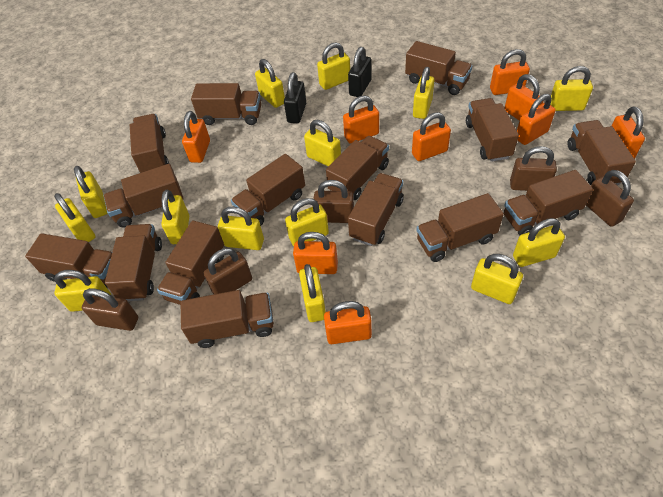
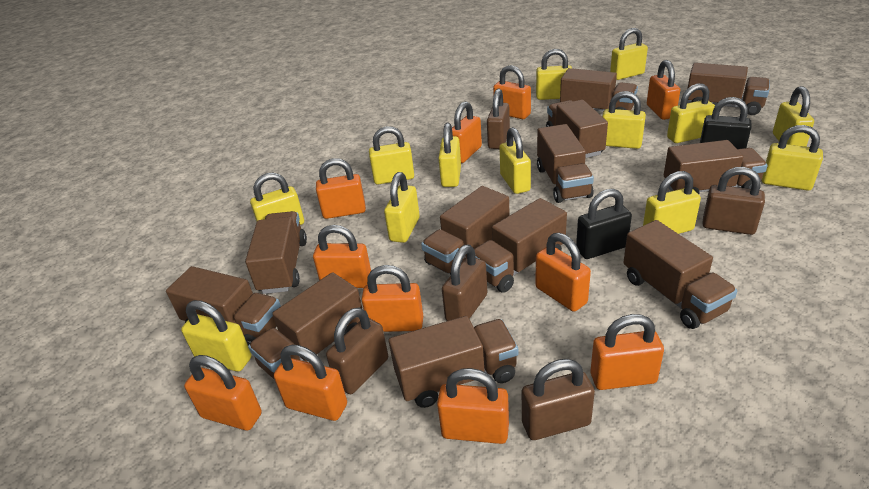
brown truck: 15 -> 12
orange padlock: 9 -> 11
yellow padlock: 14 -> 13

